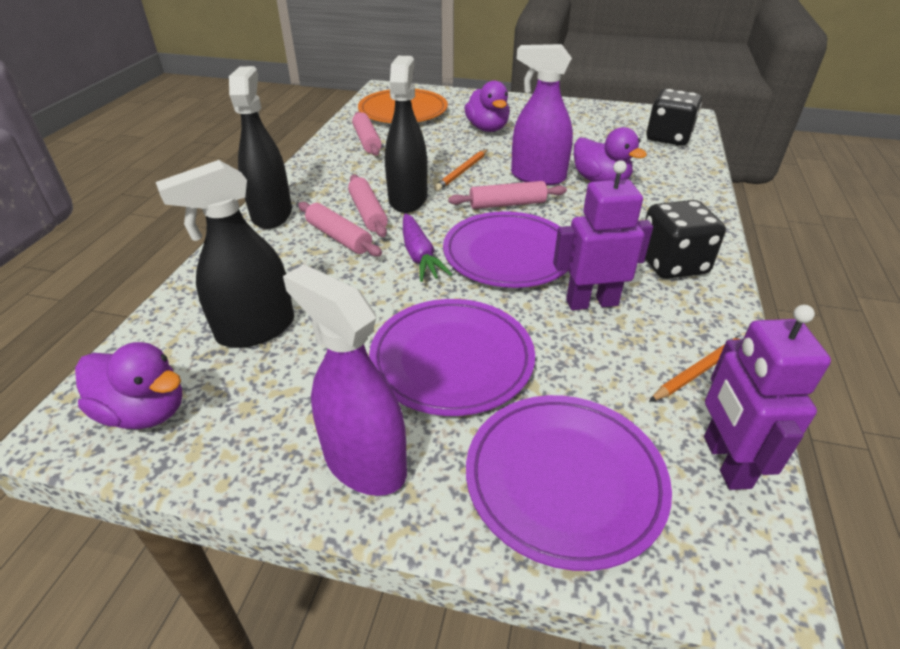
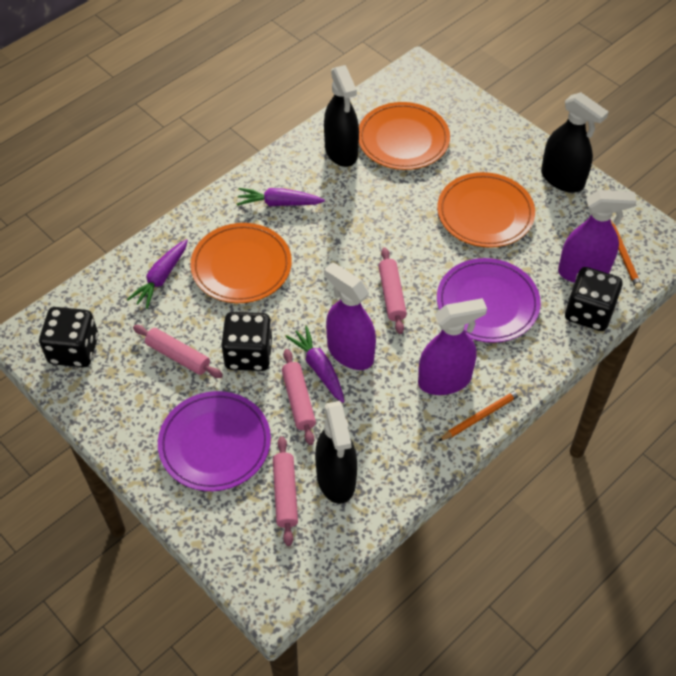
black dice: 2 -> 3
orange plate: 1 -> 3
purple carrot: 1 -> 3
purple duck: 3 -> 0
purple plate: 3 -> 2
purple robot: 2 -> 0
purple spray bottle: 2 -> 3

